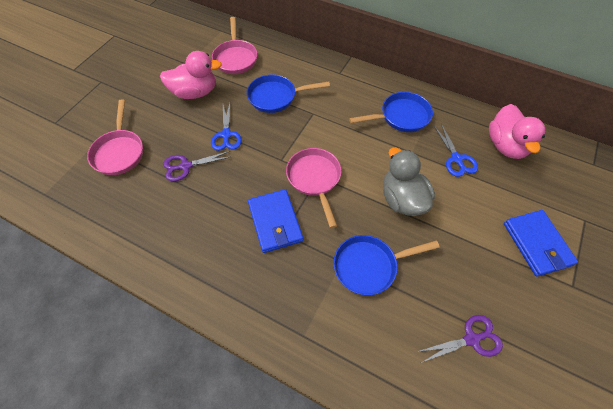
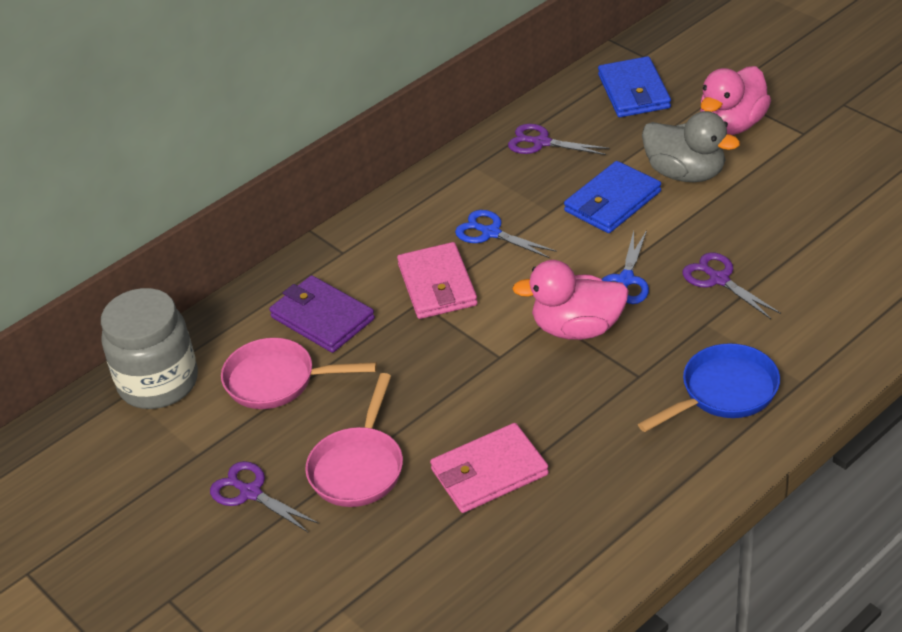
blue pan: 3 -> 1
grey jar: 0 -> 1
pink pan: 3 -> 2
pink wallet: 0 -> 2
purple scissors: 2 -> 3
purple wallet: 0 -> 1

